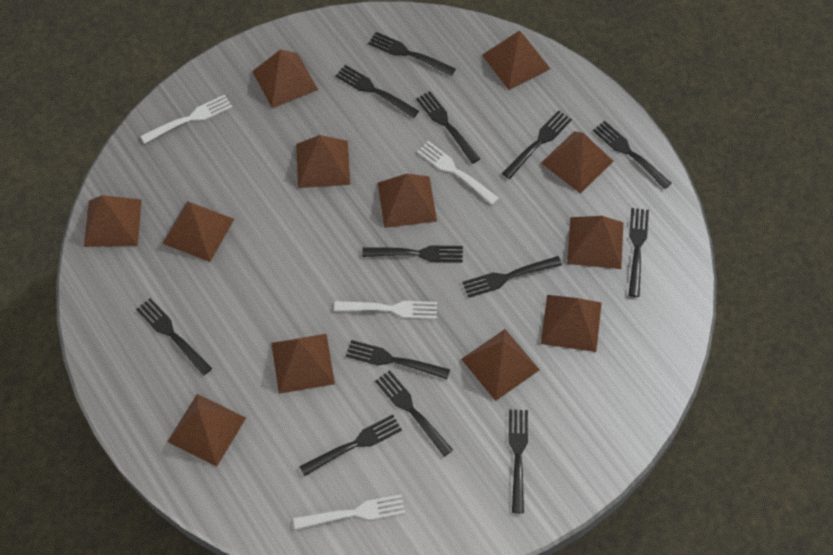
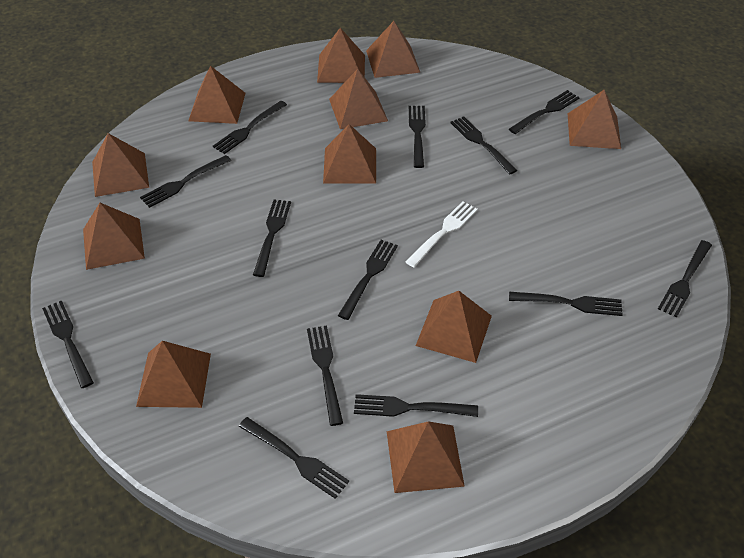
brown pyramid: 12 -> 11
white fork: 4 -> 1

